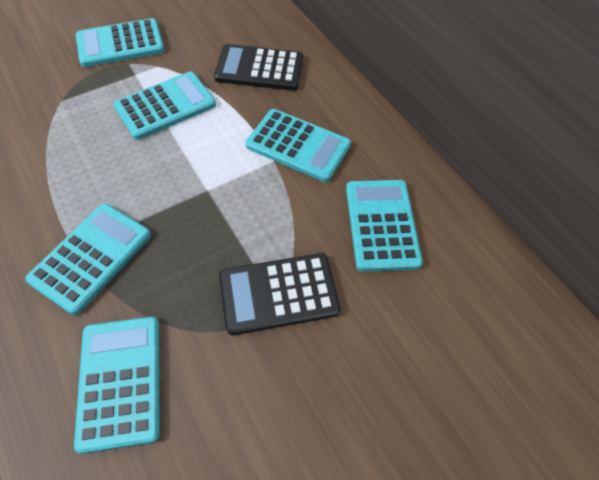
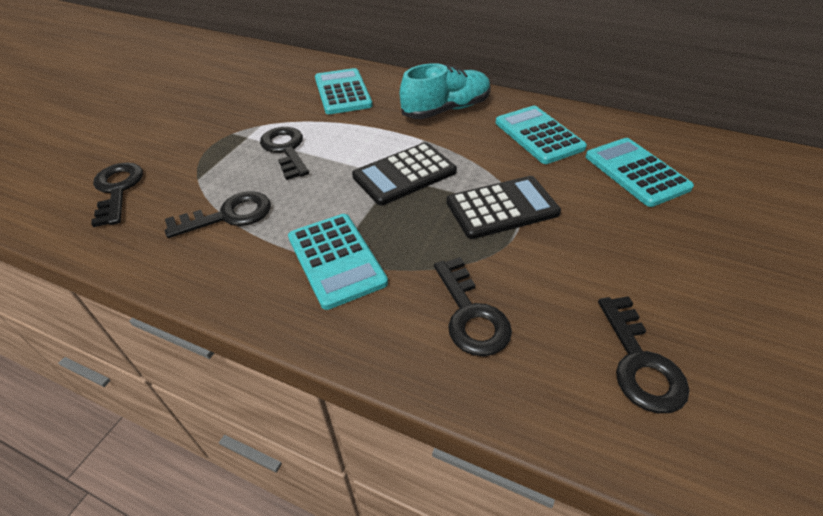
black key: 0 -> 5
turquoise calculator: 6 -> 4
turquoise shoe: 0 -> 1

